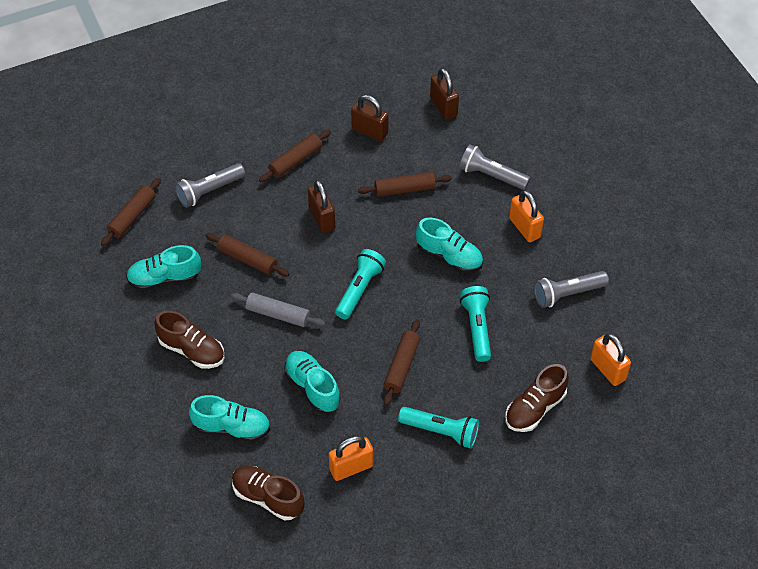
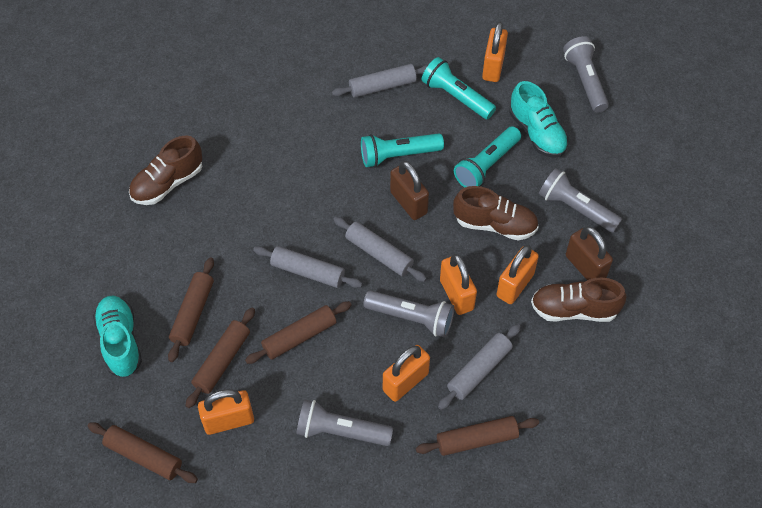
brown padlock: 3 -> 2
grey flashlight: 3 -> 4
grey rolling pin: 1 -> 4
orange padlock: 3 -> 5
turquoise shoe: 4 -> 2

